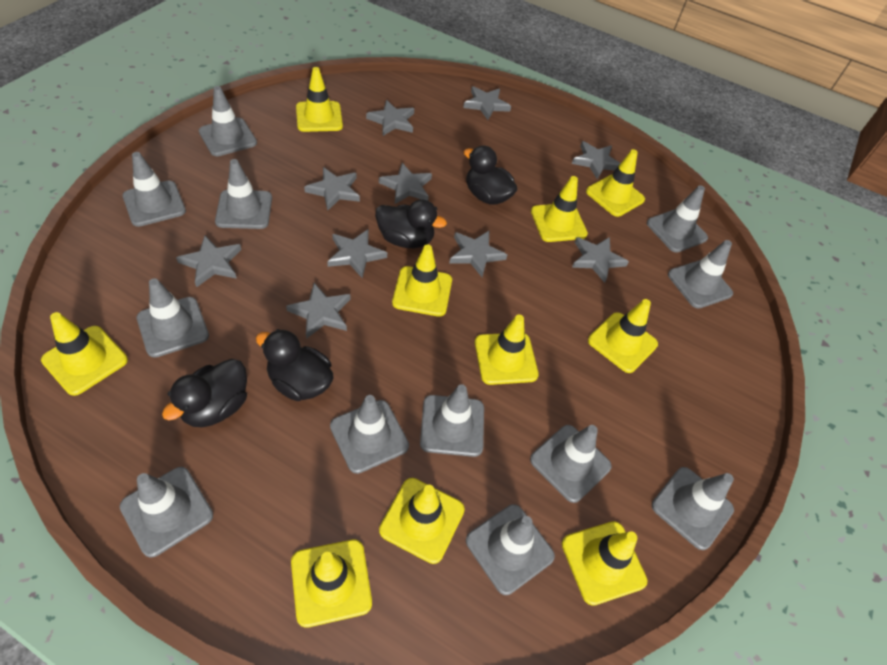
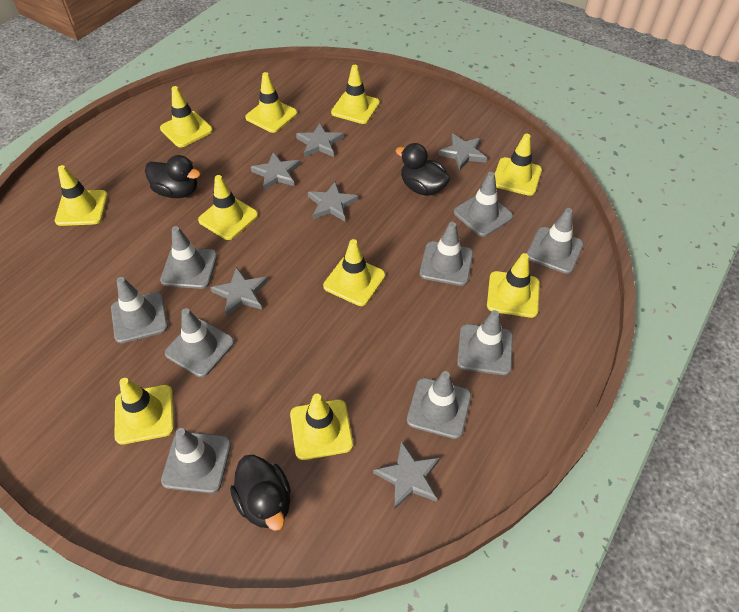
black duck: 4 -> 3
grey star: 10 -> 6
grey traffic cone: 12 -> 9

